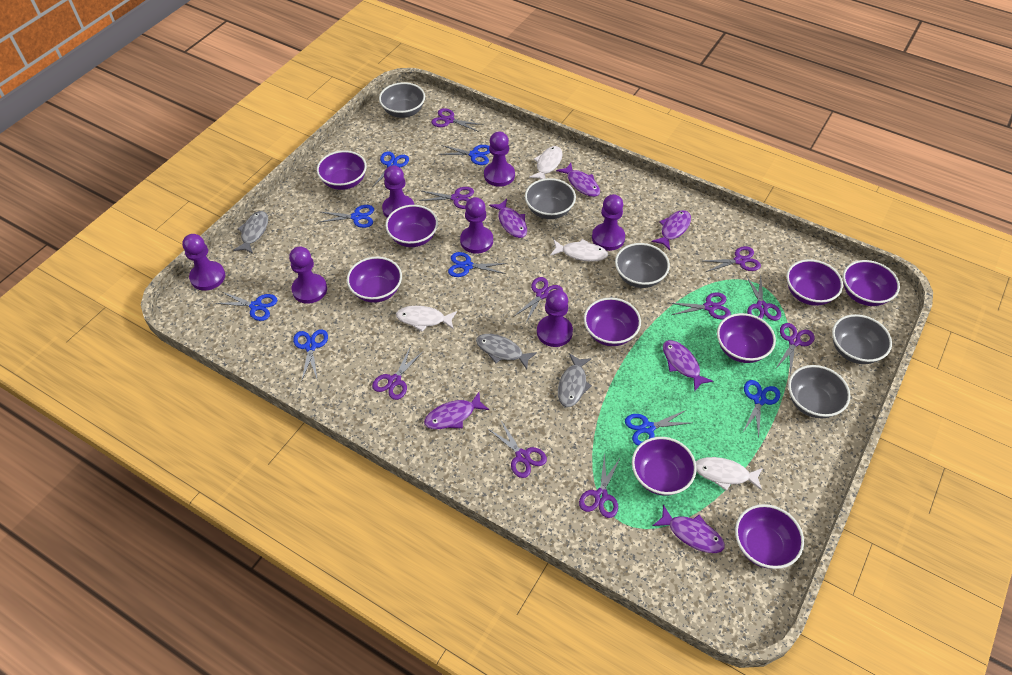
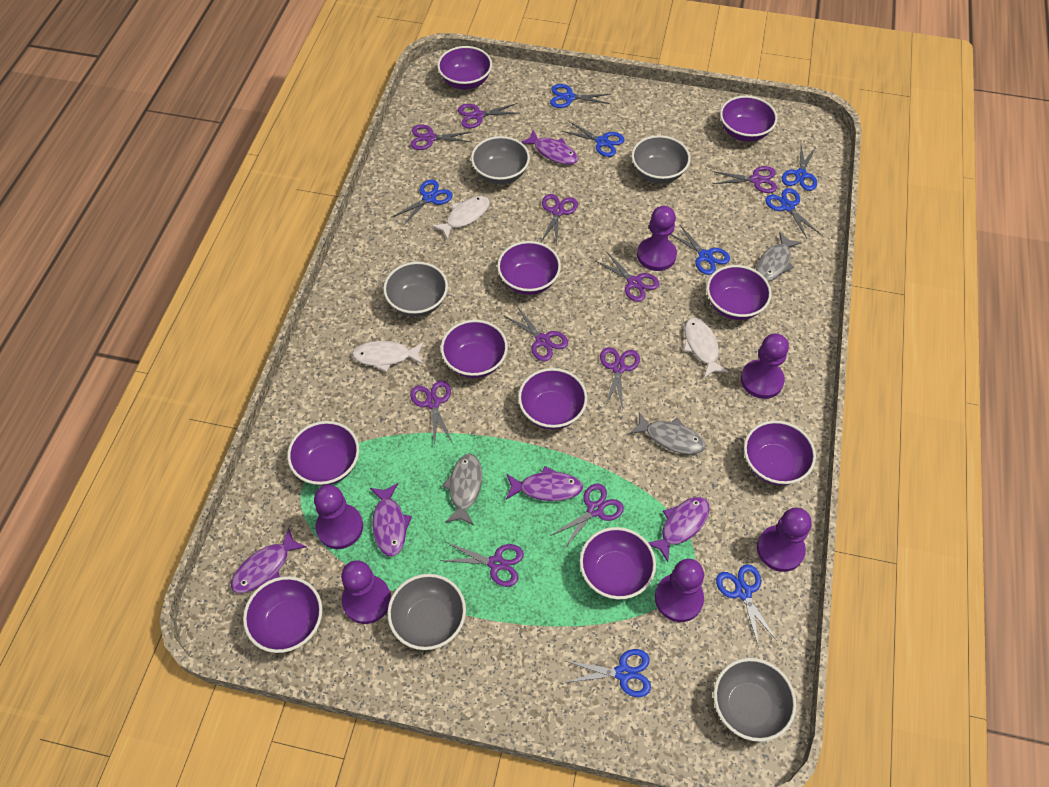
purple bowl: 9 -> 10
purple fish: 6 -> 5
purple pawn: 7 -> 6
white fish: 4 -> 3

